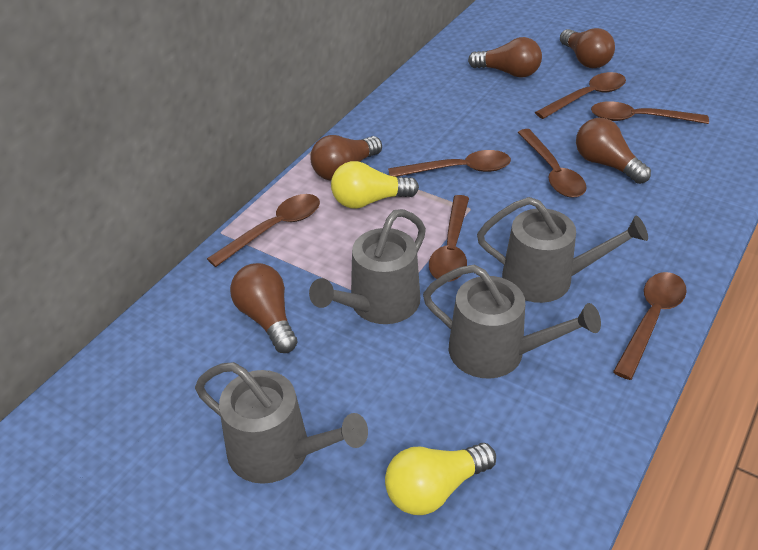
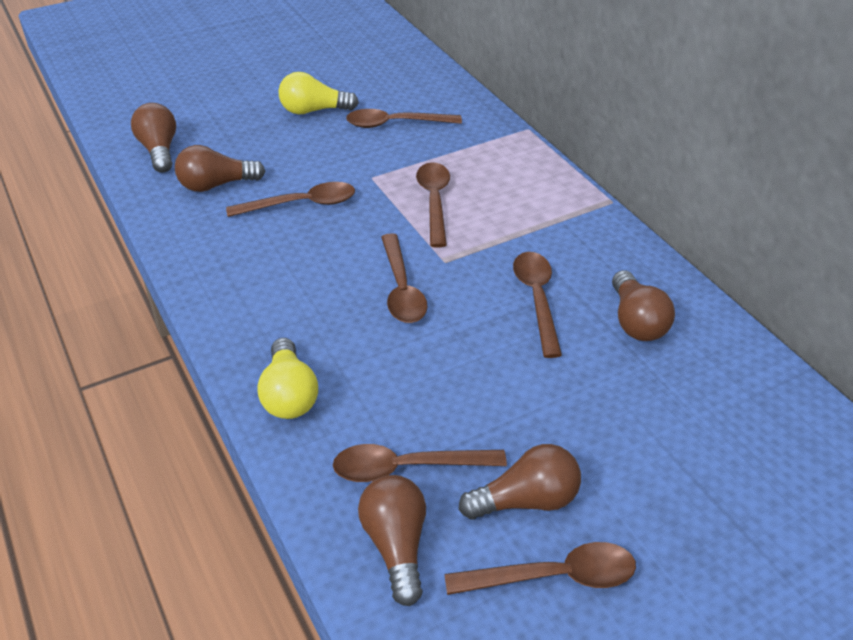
grey watering can: 4 -> 0

